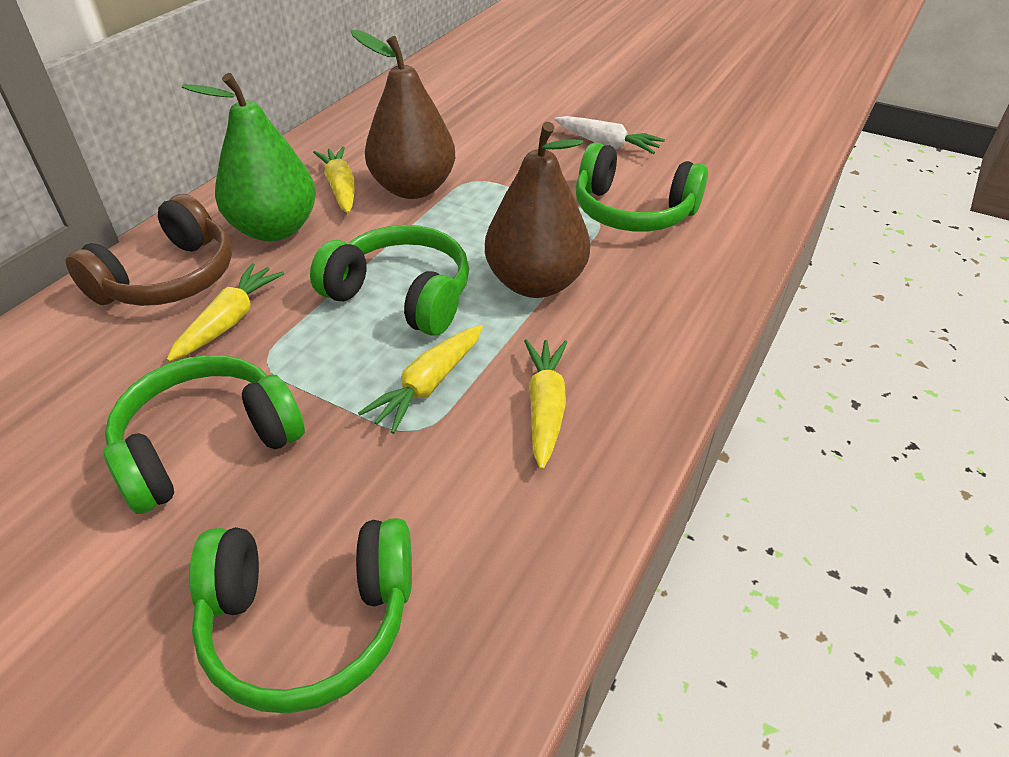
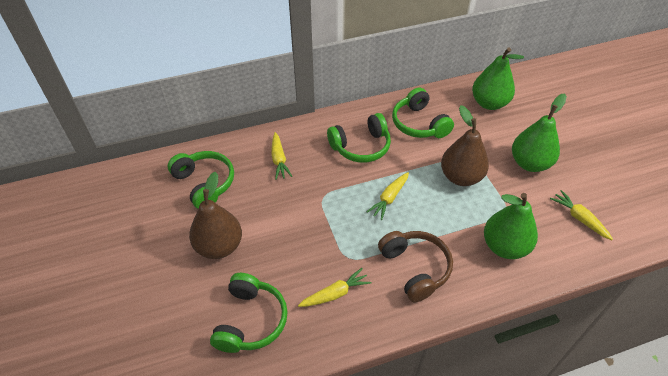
green pear: 1 -> 3
white carrot: 1 -> 0

